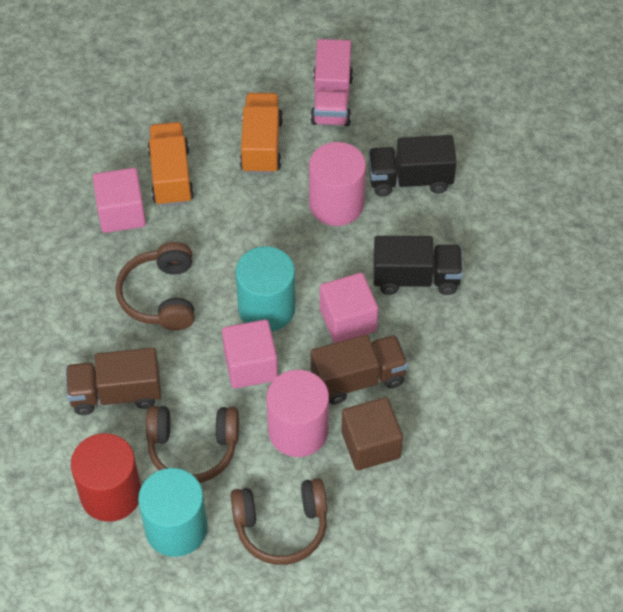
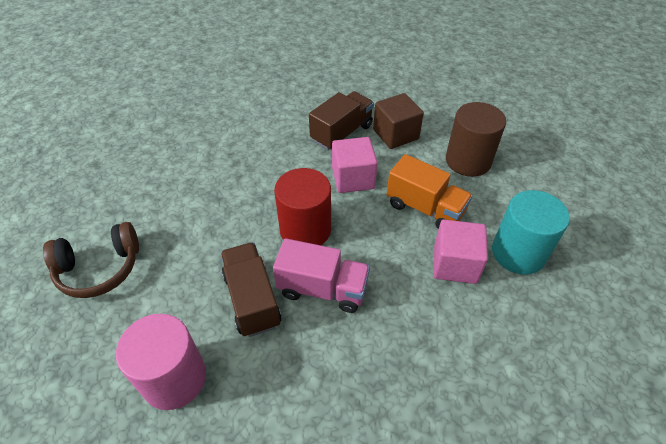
black truck: 2 -> 0
brown cylinder: 0 -> 1
brown headphones: 3 -> 1
orange truck: 2 -> 1
pink cube: 3 -> 2
pink cylinder: 2 -> 1
turquoise cylinder: 2 -> 1

